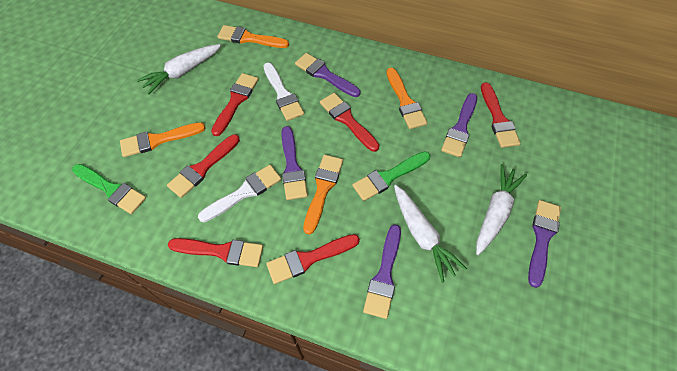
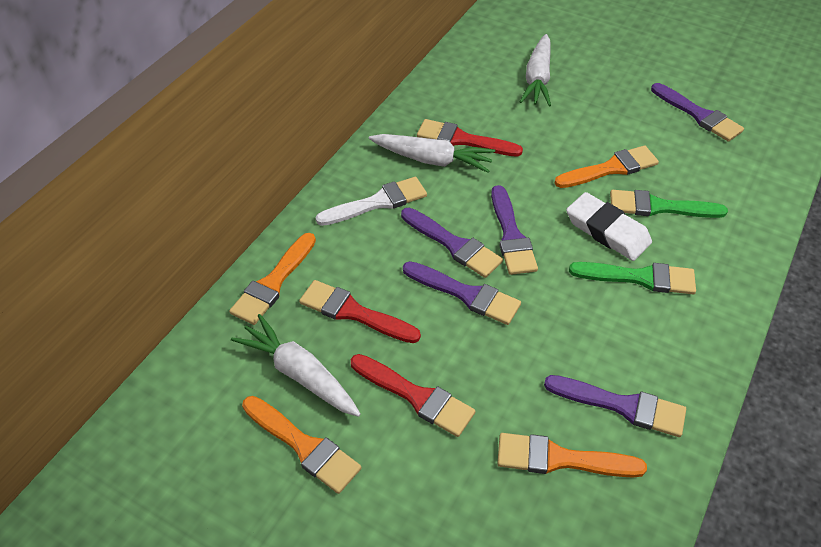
red brush: 6 -> 3
white brush: 2 -> 1
white eraser: 0 -> 1

